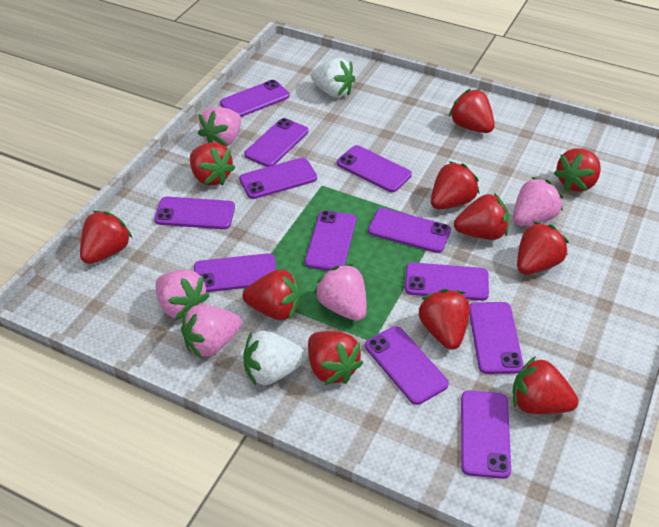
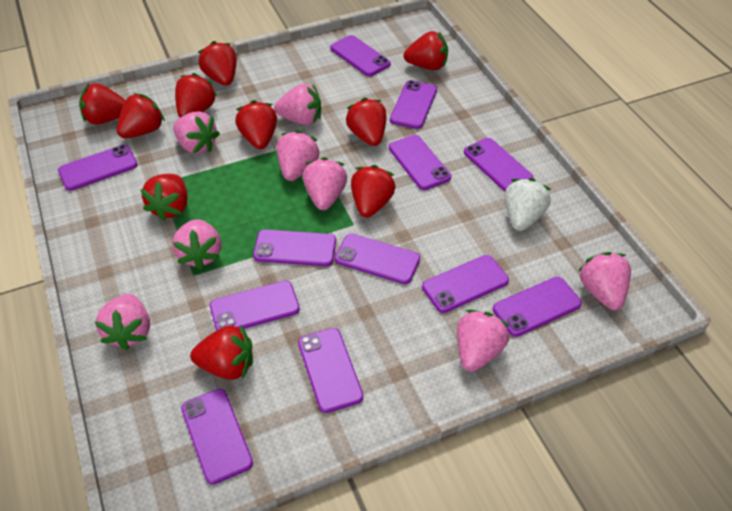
pink strawberry: 5 -> 8
red strawberry: 11 -> 10
white strawberry: 2 -> 1

